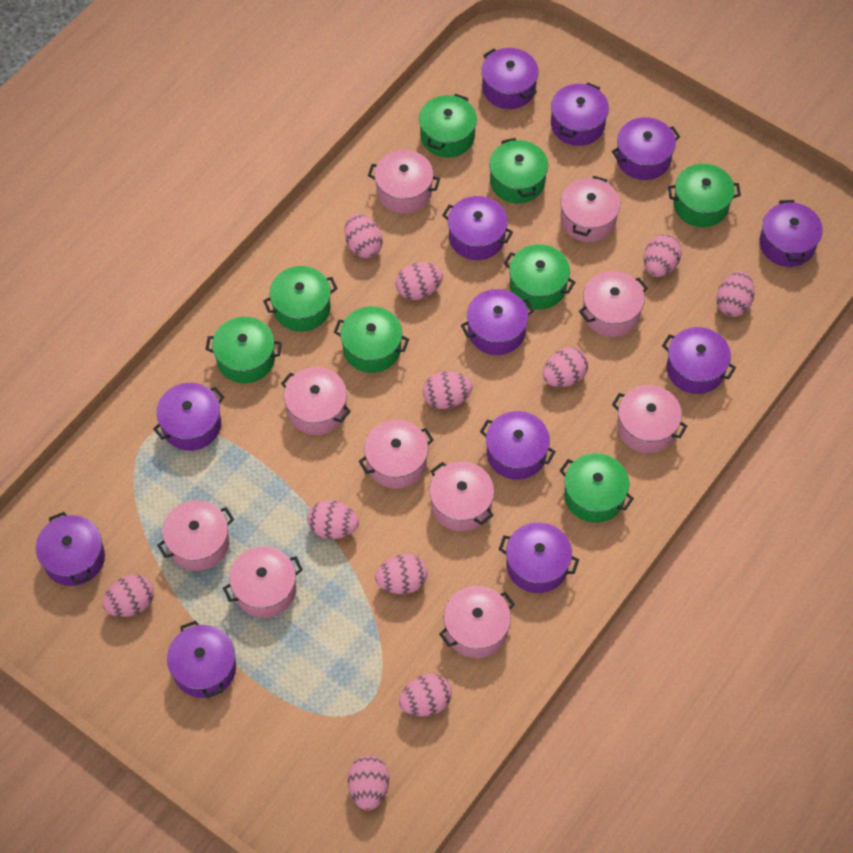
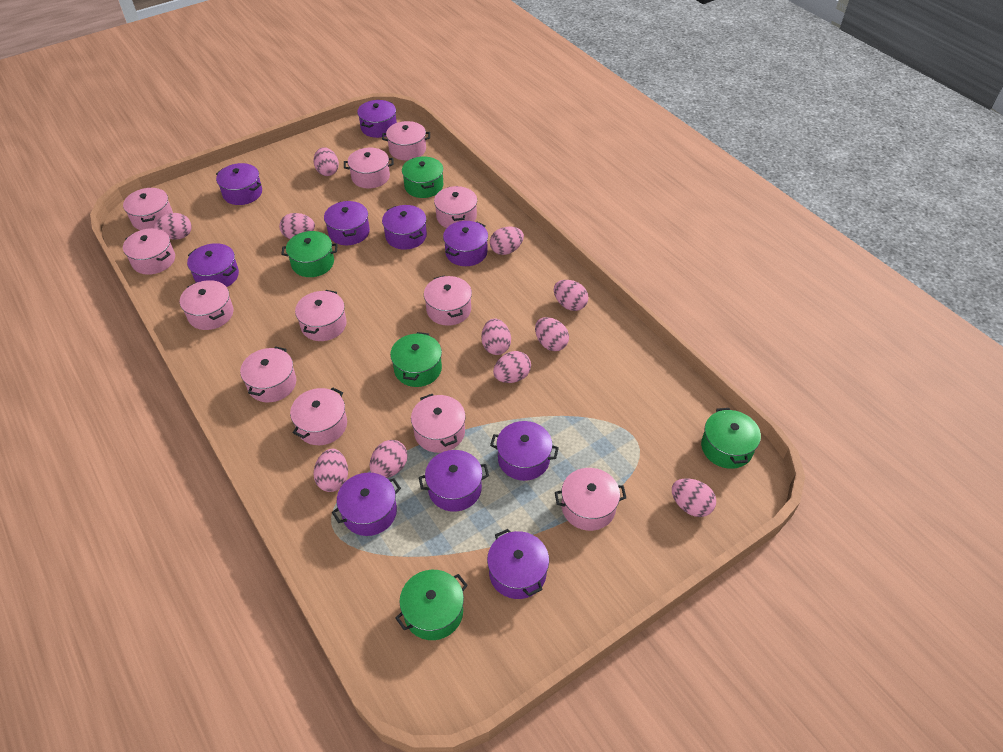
green pot: 8 -> 5
pink pot: 10 -> 12
purple pot: 12 -> 10

